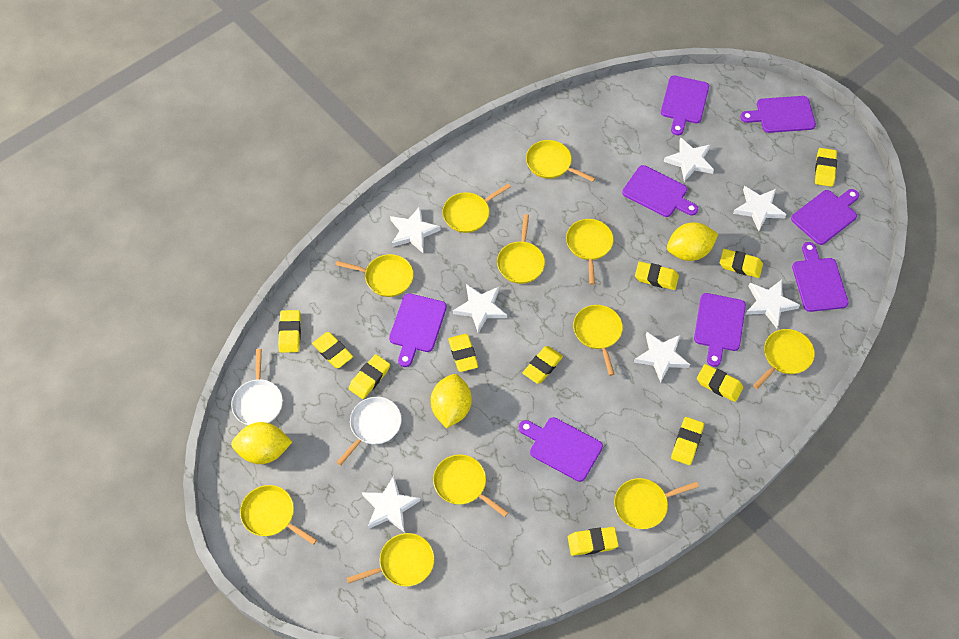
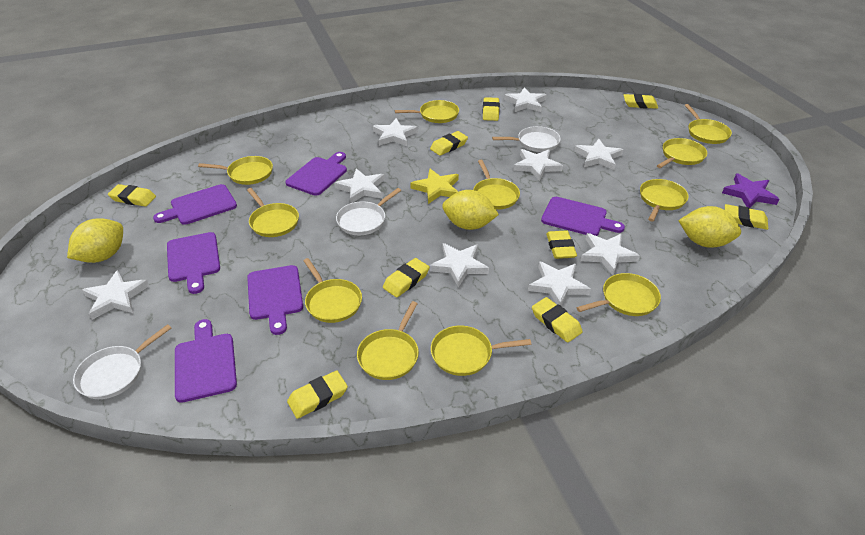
purple cutting board: 8 -> 6
purple star: 0 -> 1
white pan: 2 -> 3
white star: 7 -> 9
yellow eraser: 11 -> 9
yellow star: 0 -> 1

